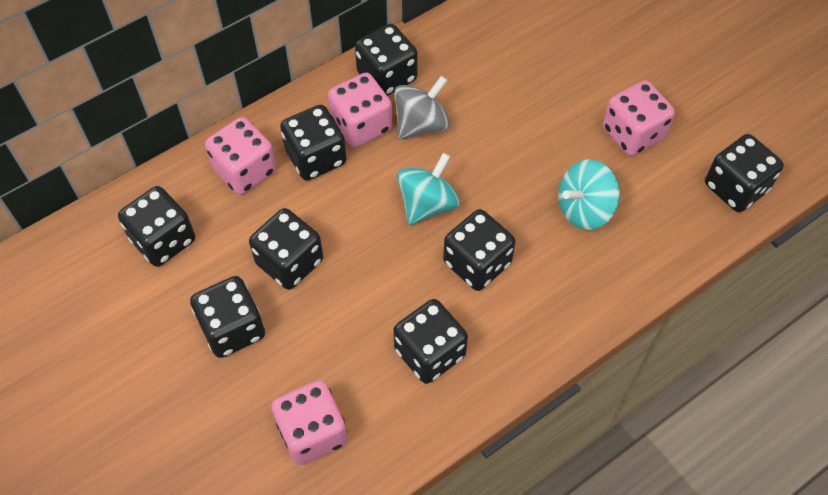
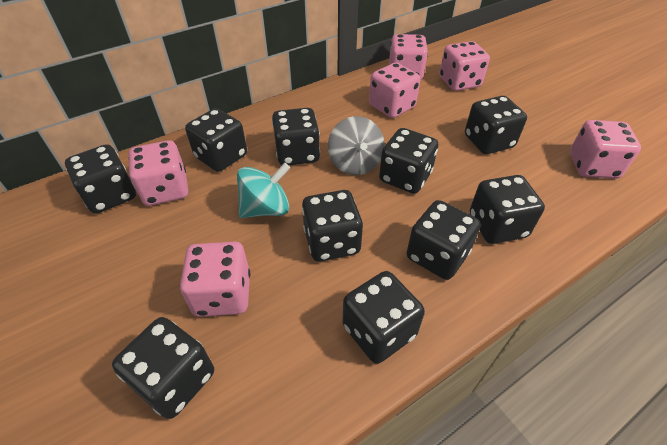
black dice: 8 -> 10
pink dice: 4 -> 6
turquoise spinning top: 2 -> 1

